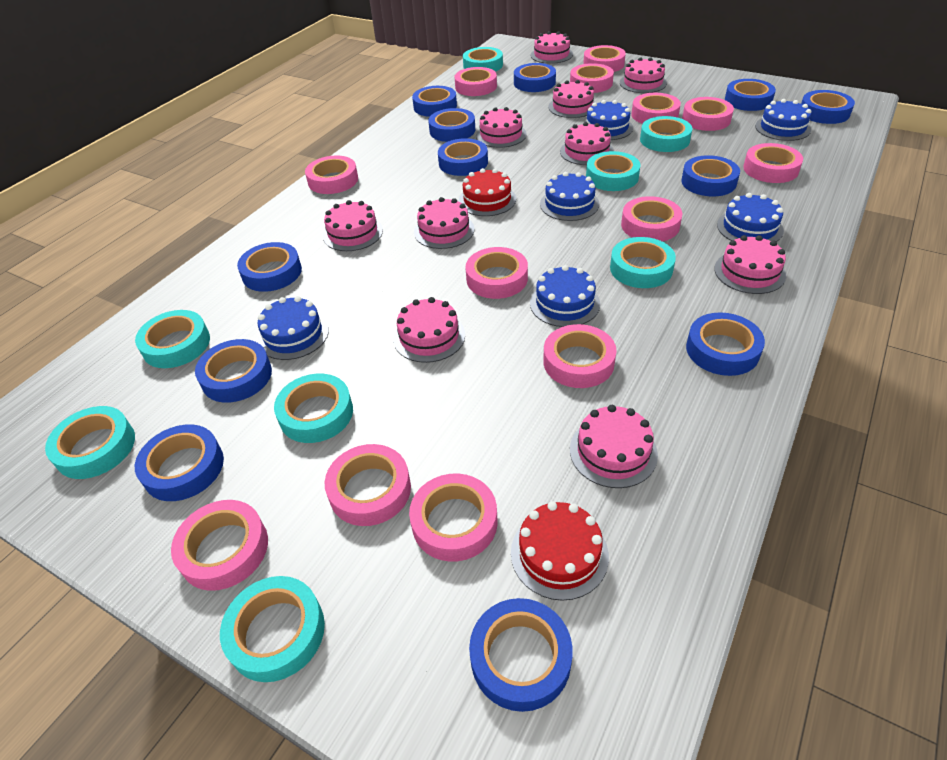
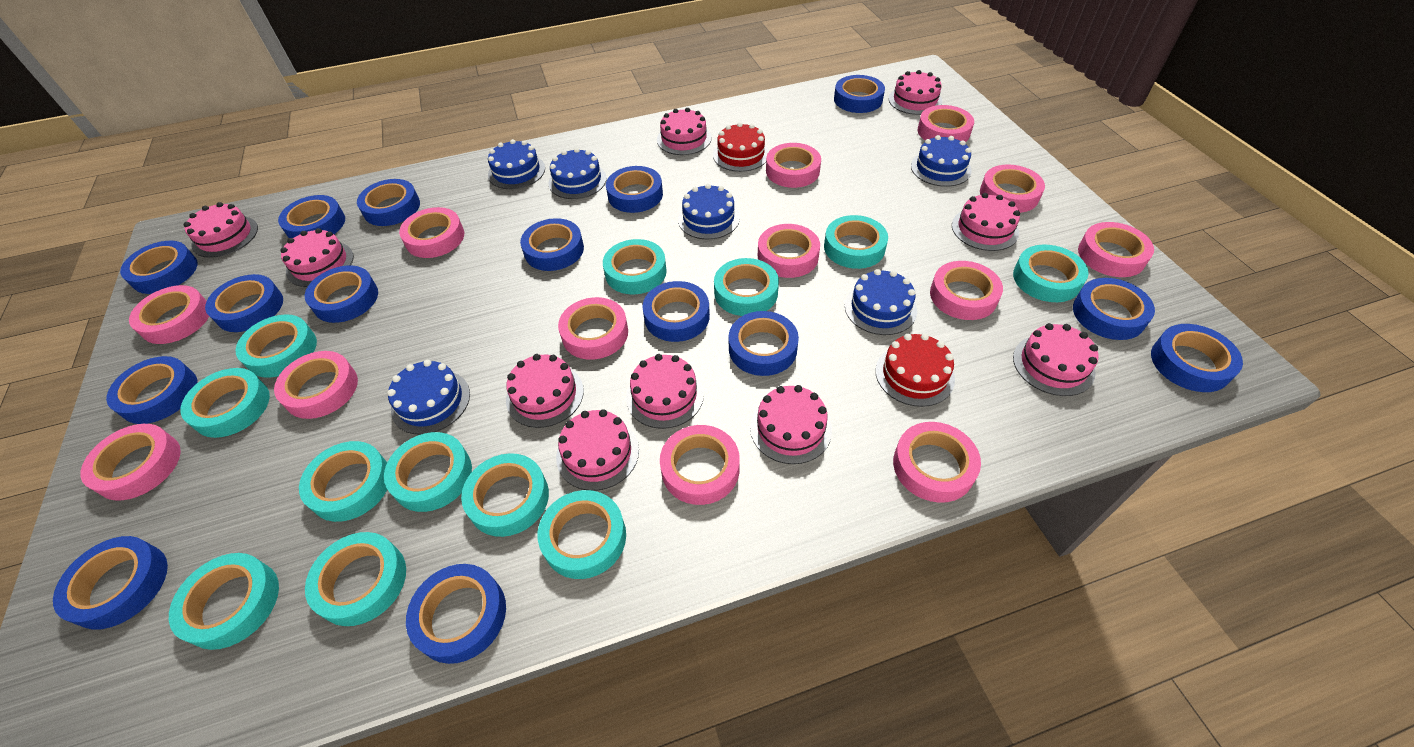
blue tape: 12 -> 15
turquoise tape: 8 -> 12

